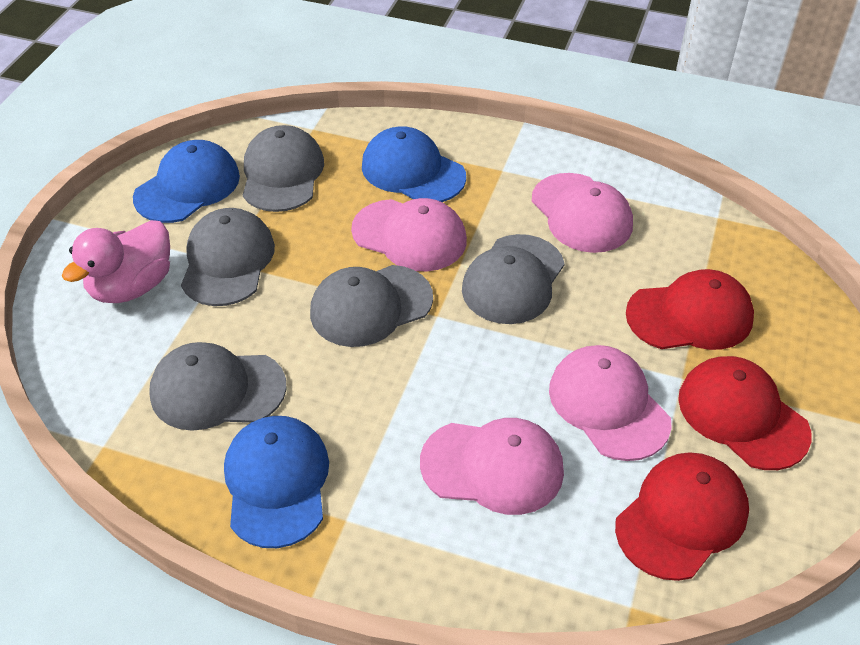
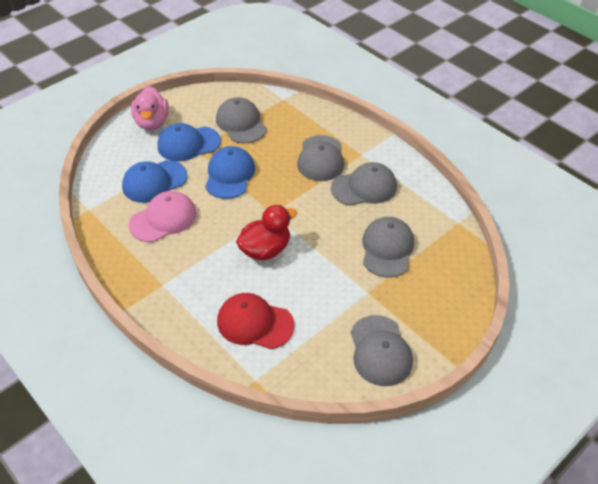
pink cap: 4 -> 1
red cap: 3 -> 1
red duck: 0 -> 1

